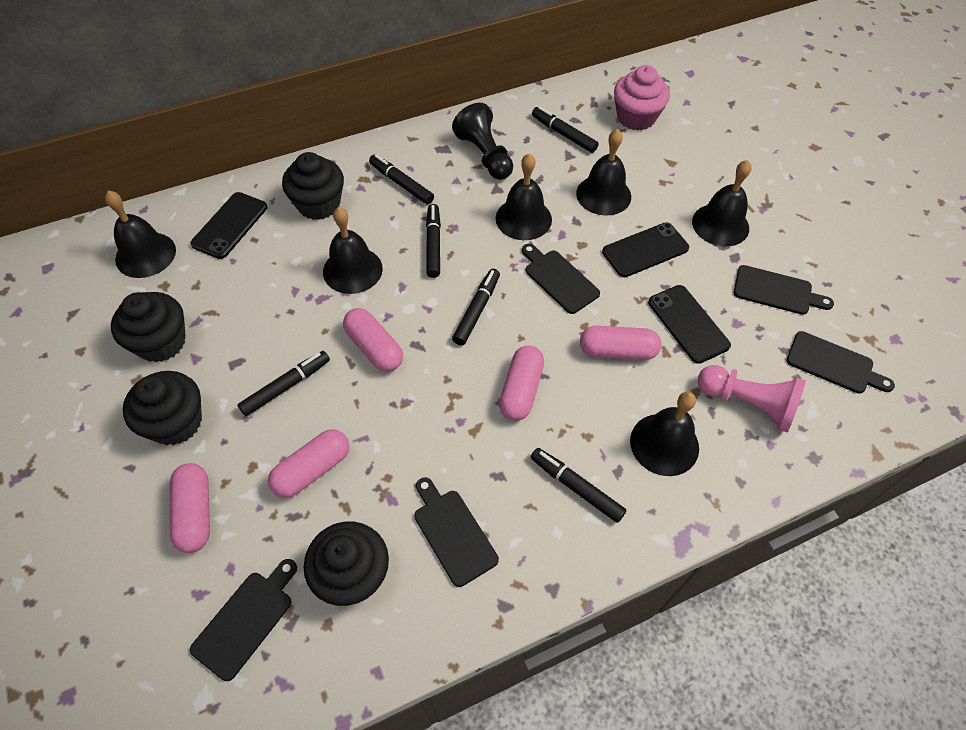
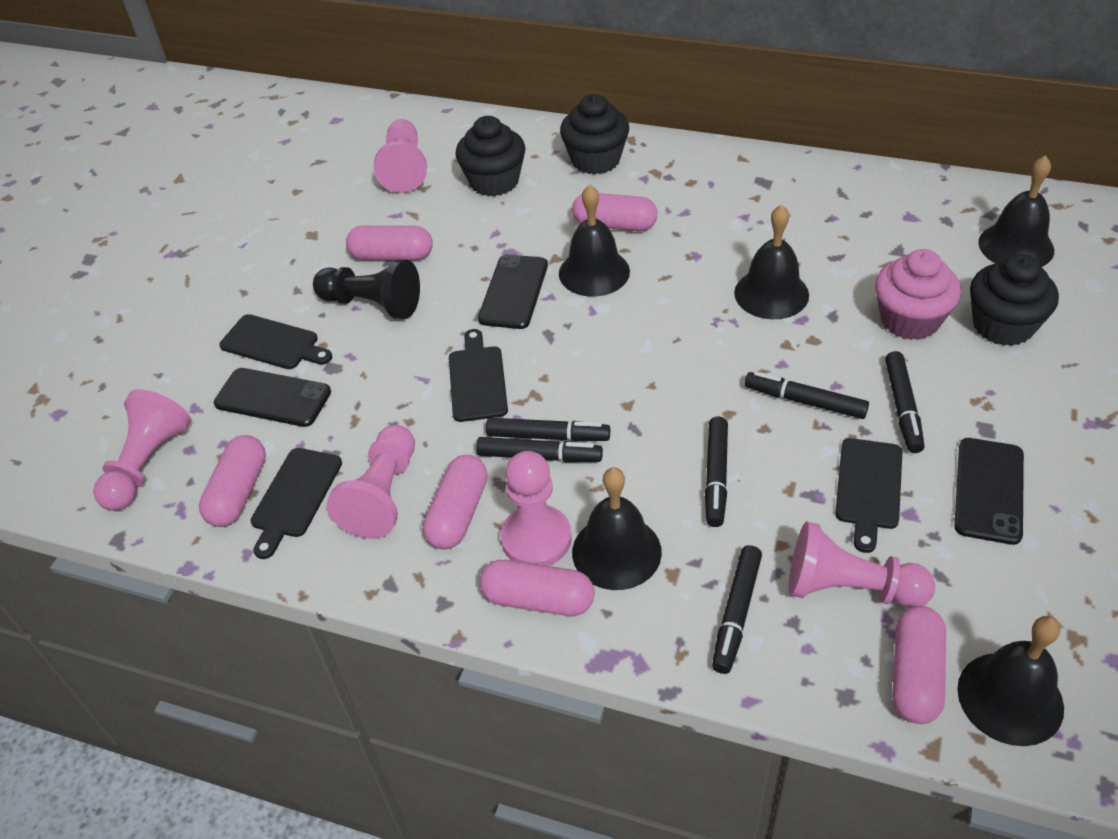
black bell: 6 -> 5
black cupcake: 4 -> 3
black cutting board: 5 -> 4
pink capsule: 5 -> 6
pink pawn: 1 -> 5

